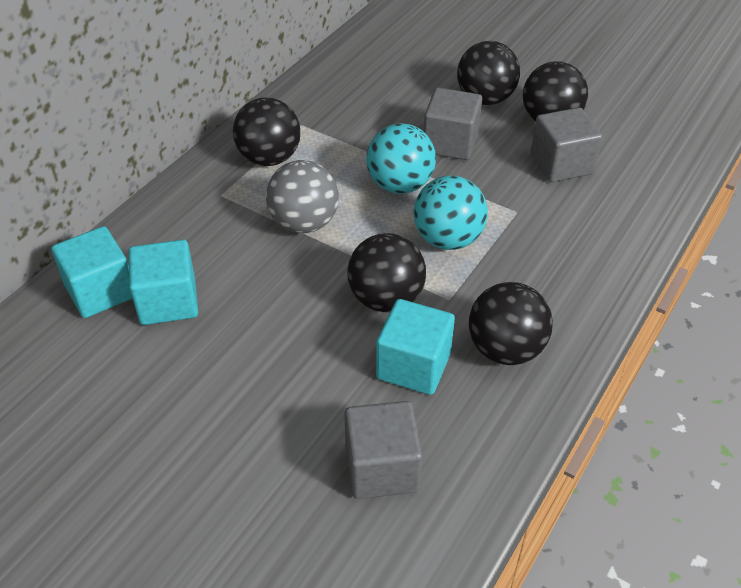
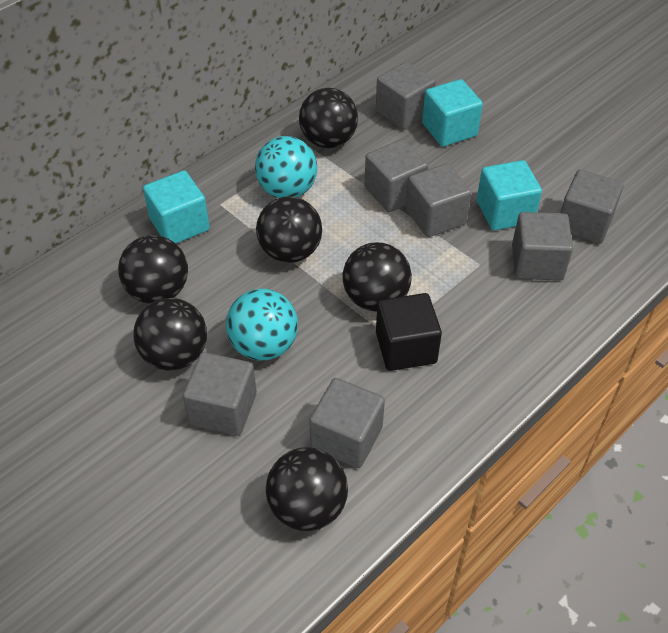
black ball: 5 -> 6
black cube: 0 -> 1
grey ball: 1 -> 0
grey cube: 3 -> 7

